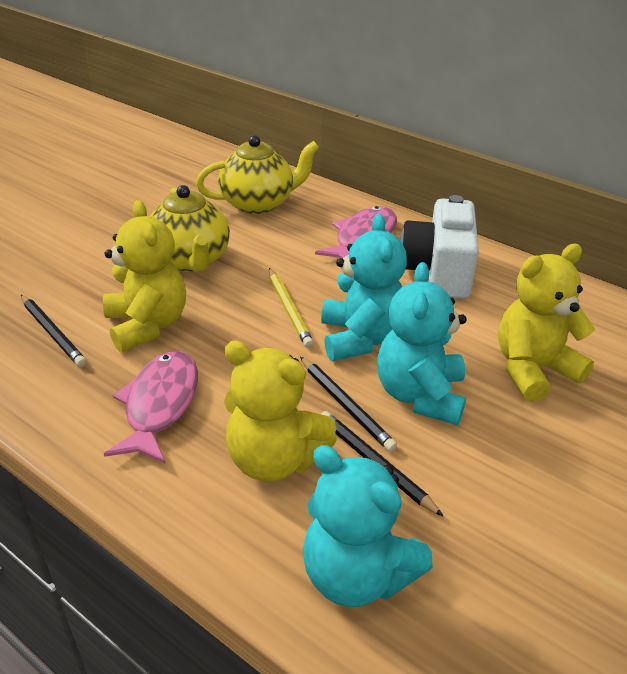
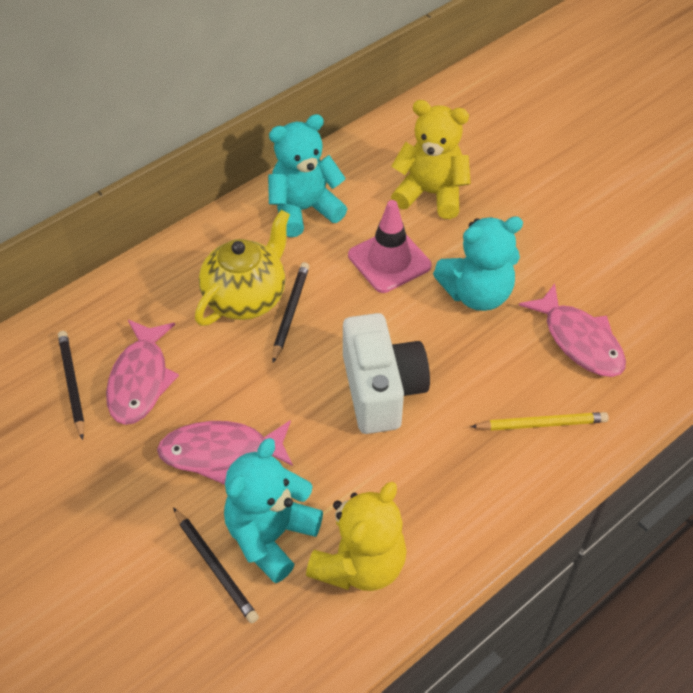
pink fish: 2 -> 3
pink traffic cone: 0 -> 1
yellow teapot: 2 -> 1
yellow teddy bear: 3 -> 2

